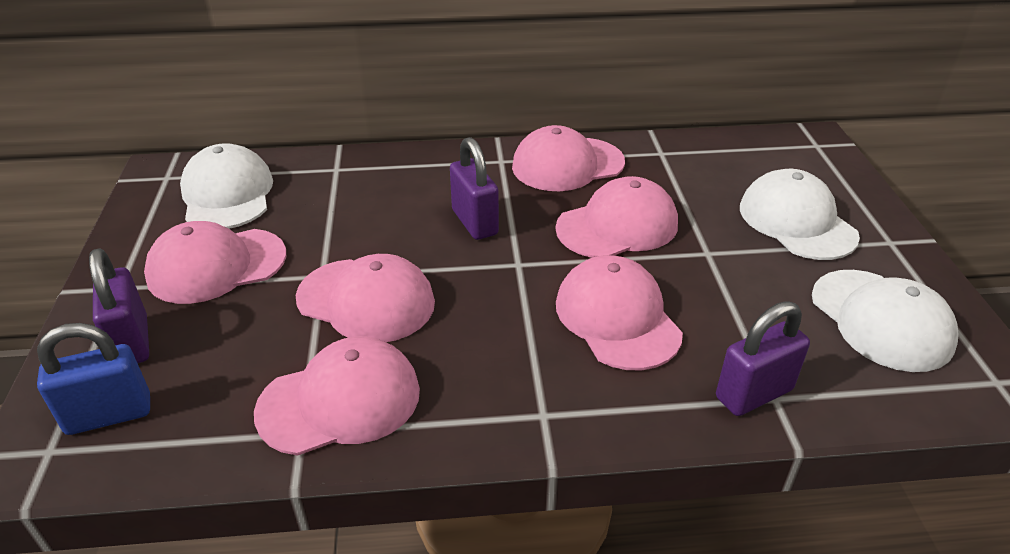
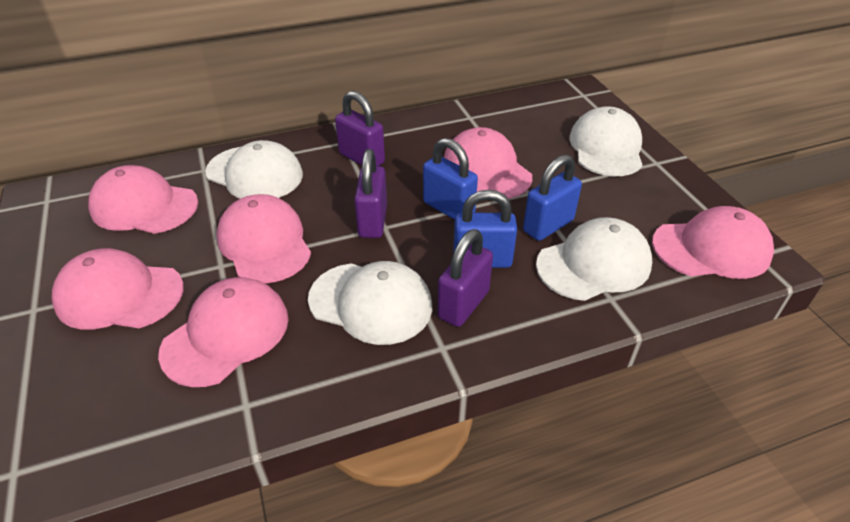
blue padlock: 1 -> 3
white cap: 3 -> 4

